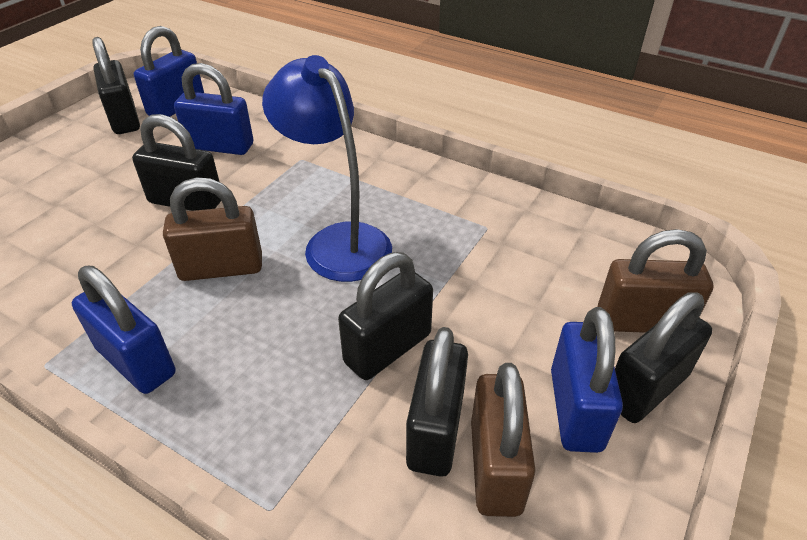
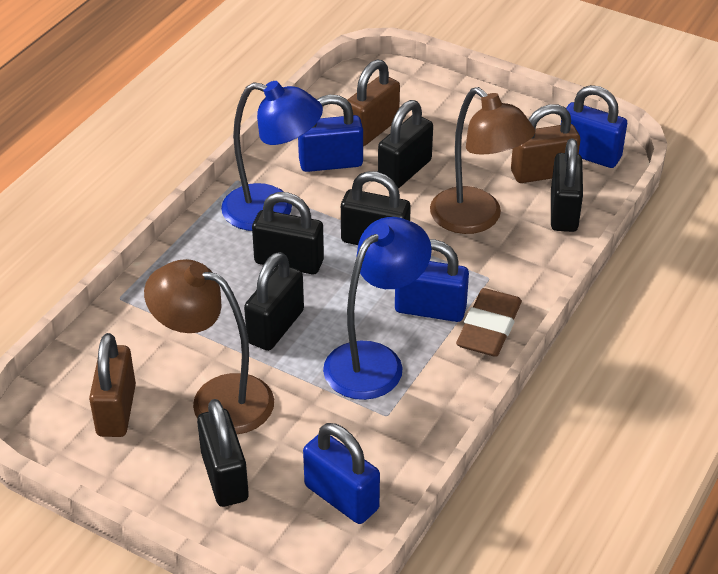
black padlock: 5 -> 6
blue lamp: 1 -> 2
brown eraser: 0 -> 1
brown lamp: 0 -> 2

